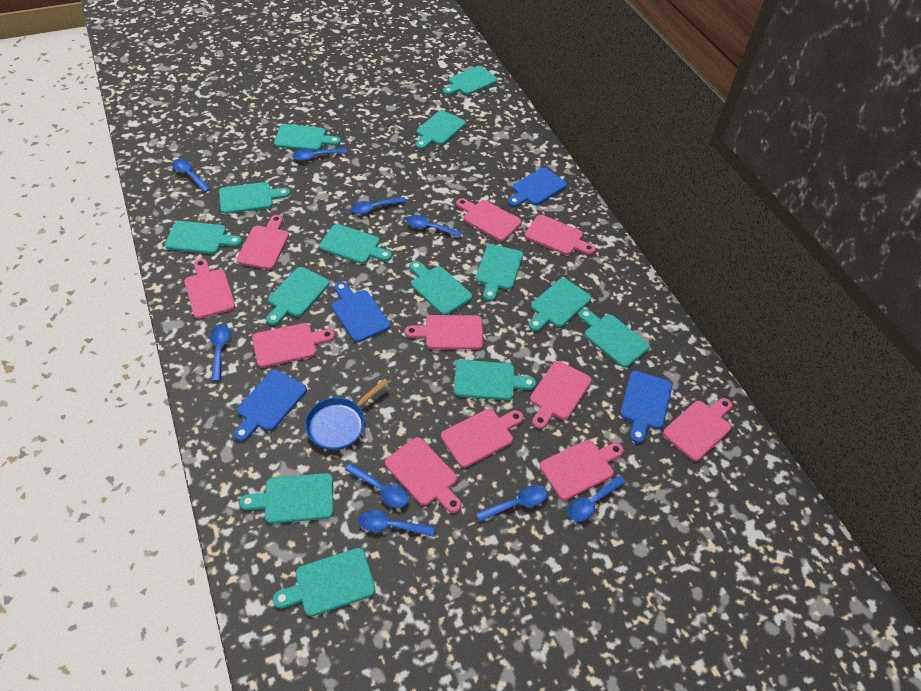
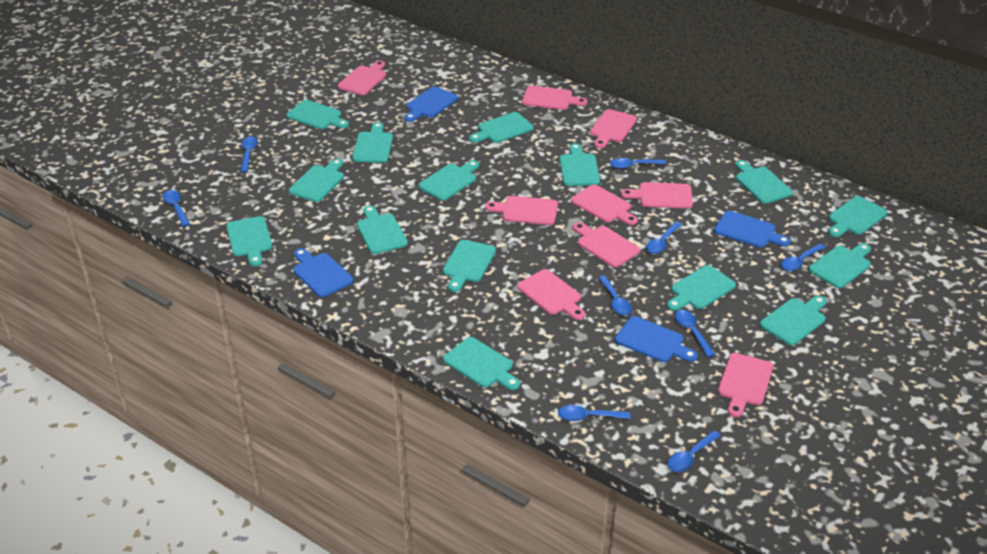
blue pan: 1 -> 0
pink cutting board: 11 -> 9
turquoise cutting board: 14 -> 15

